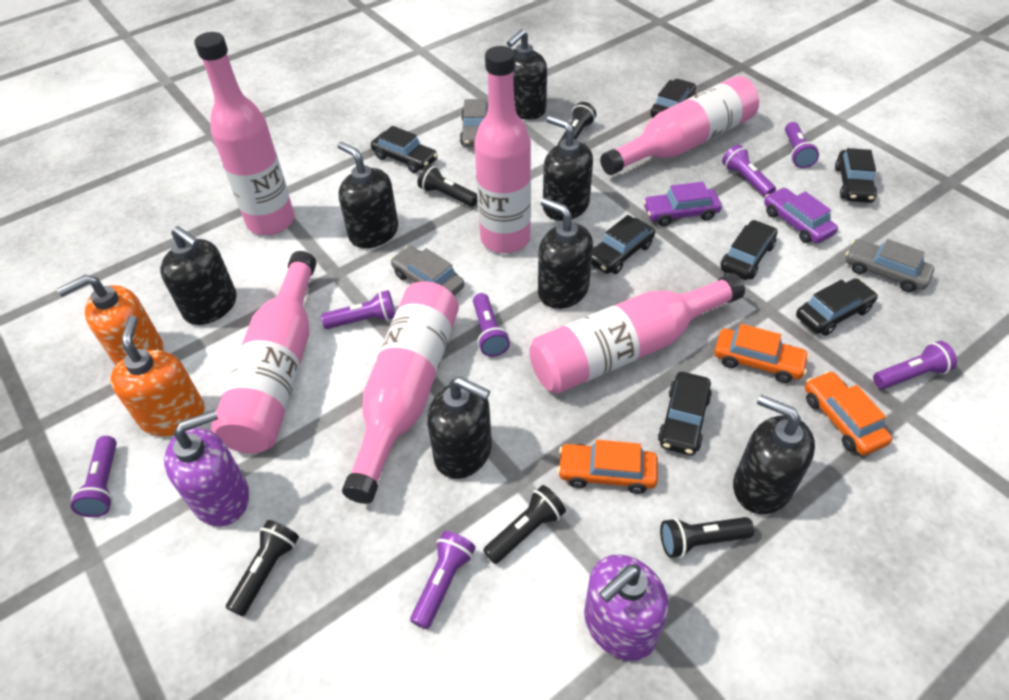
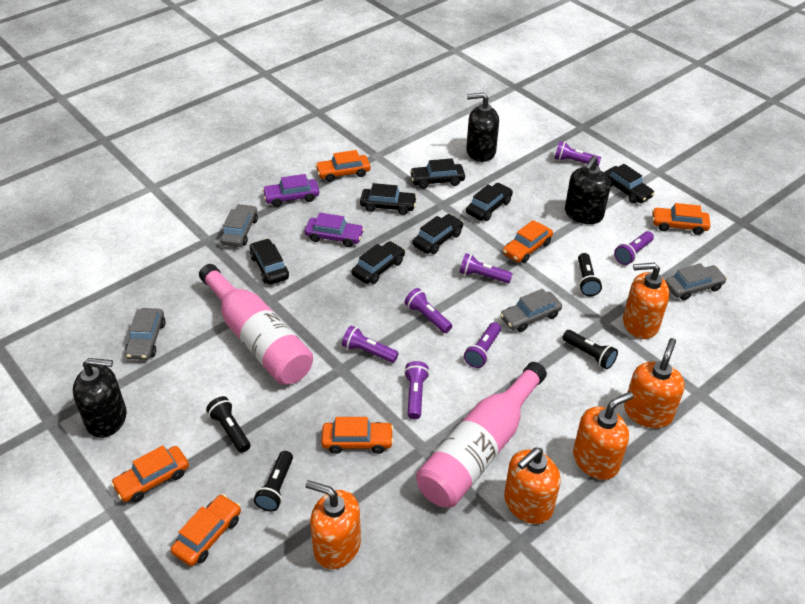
black flashlight: 5 -> 4
black soap dispenser: 7 -> 3
grey car: 3 -> 4
orange car: 3 -> 6
orange soap dispenser: 2 -> 5
pink bottle: 6 -> 2
purple soap dispenser: 2 -> 0

